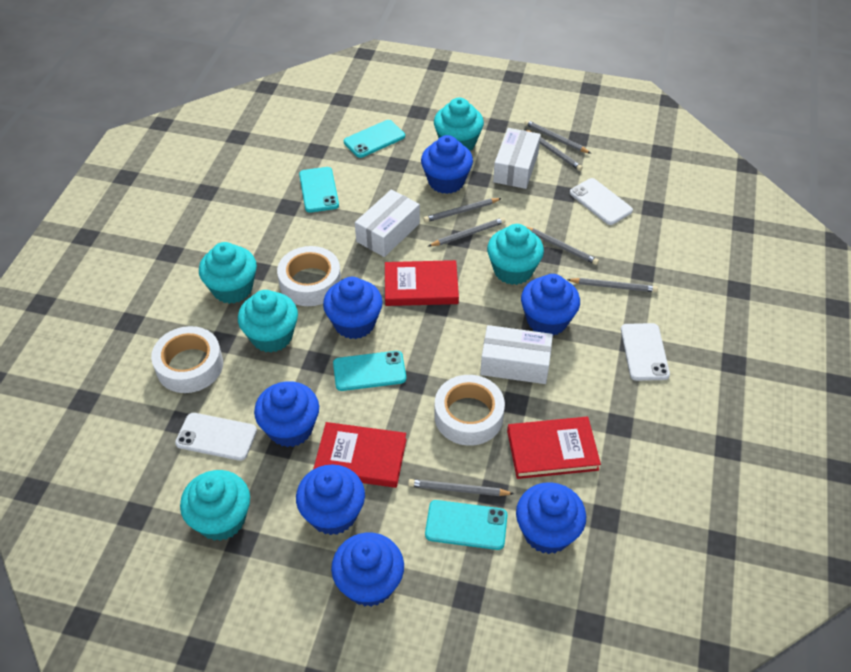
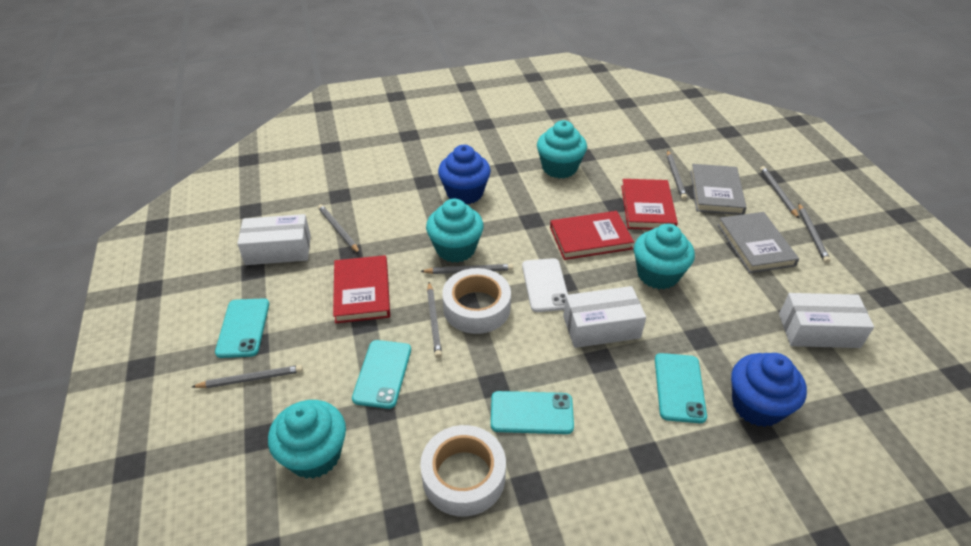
blue cupcake: 7 -> 2
grey book: 0 -> 2
turquoise cupcake: 5 -> 4
white phone: 3 -> 1
white tape: 3 -> 2

